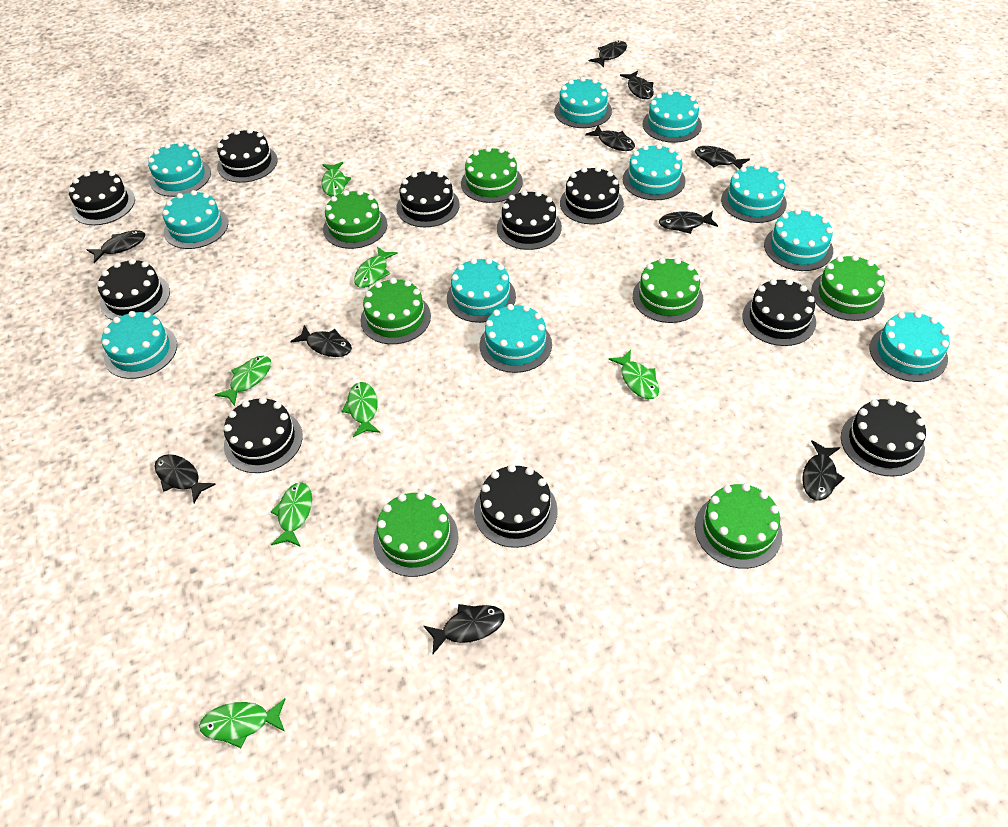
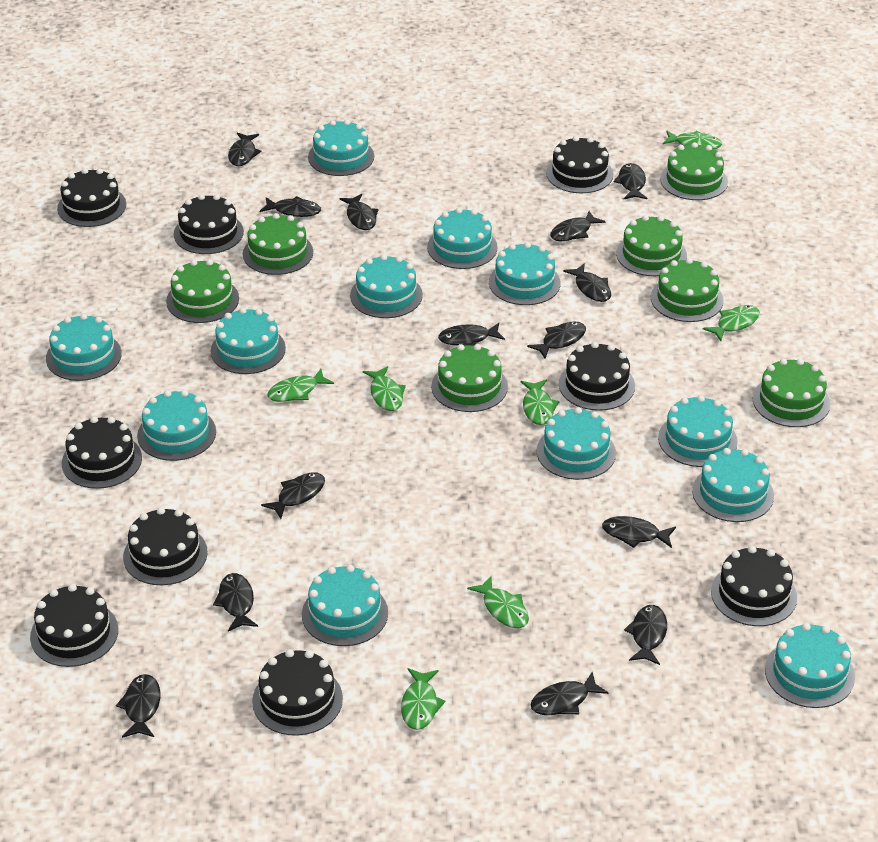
black cake: 10 -> 9
black fish: 10 -> 14
turquoise cake: 11 -> 12

